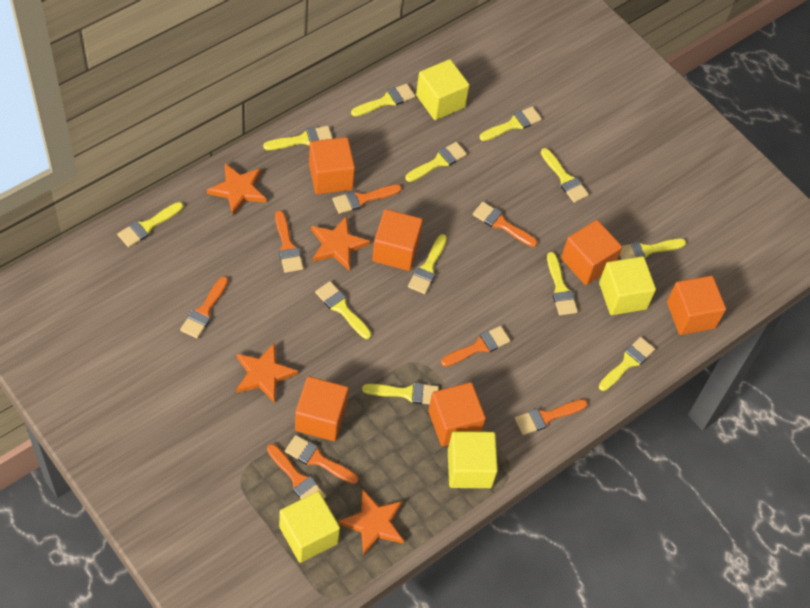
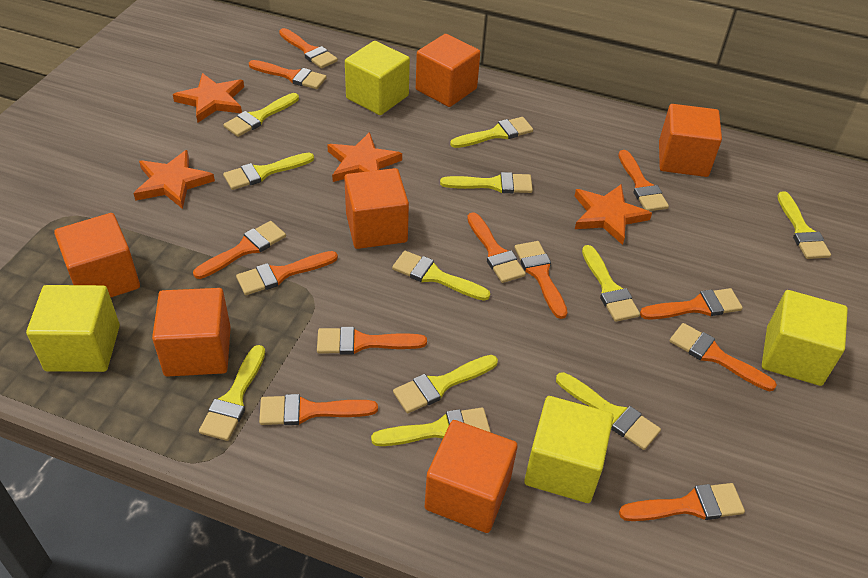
orange brush: 8 -> 12
yellow brush: 12 -> 11

